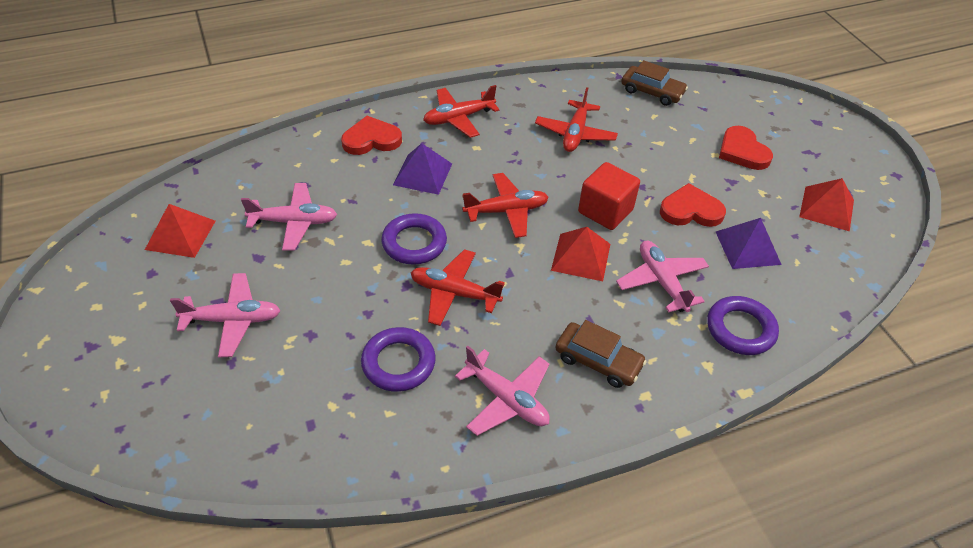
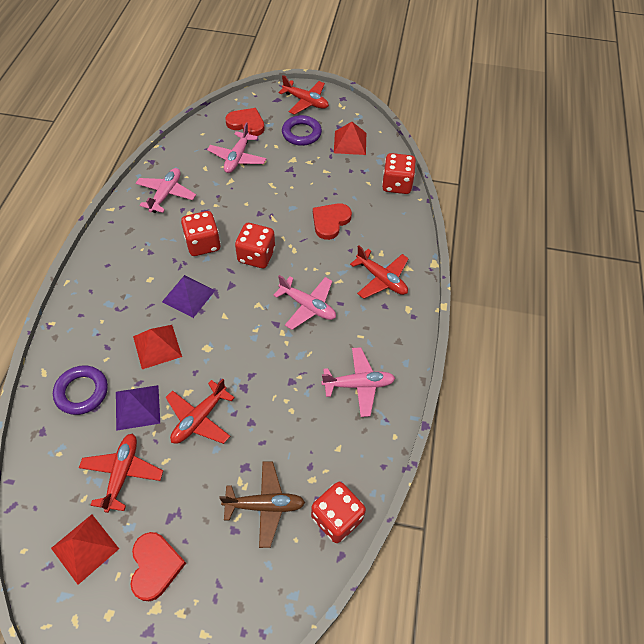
brown car: 2 -> 0
brown plane: 0 -> 1
purple ring: 3 -> 2
red cube: 1 -> 0
red dice: 0 -> 4

